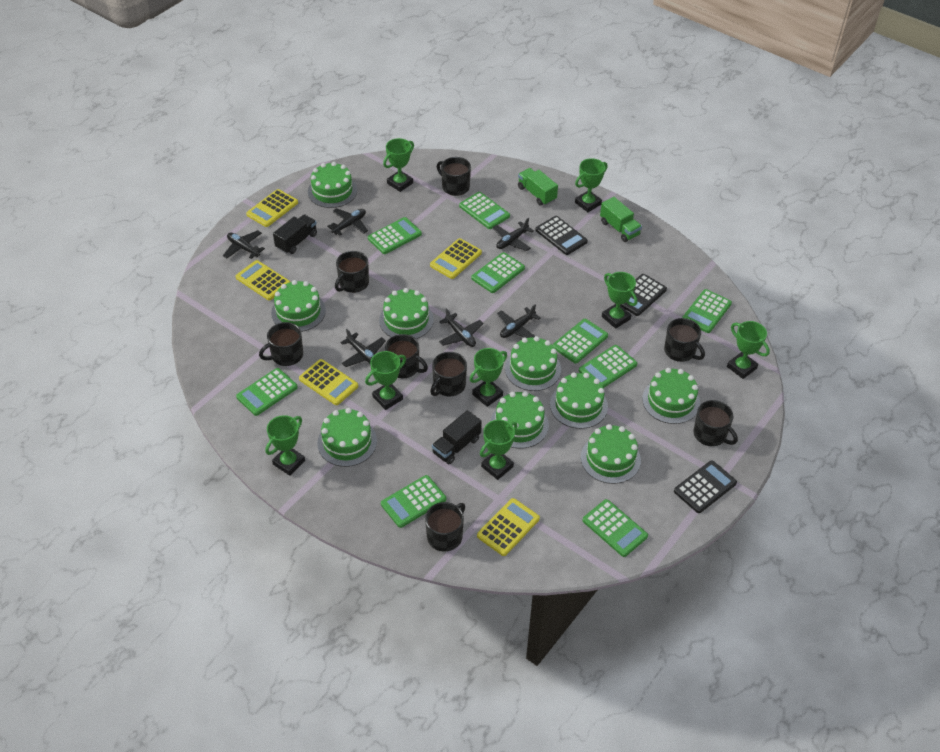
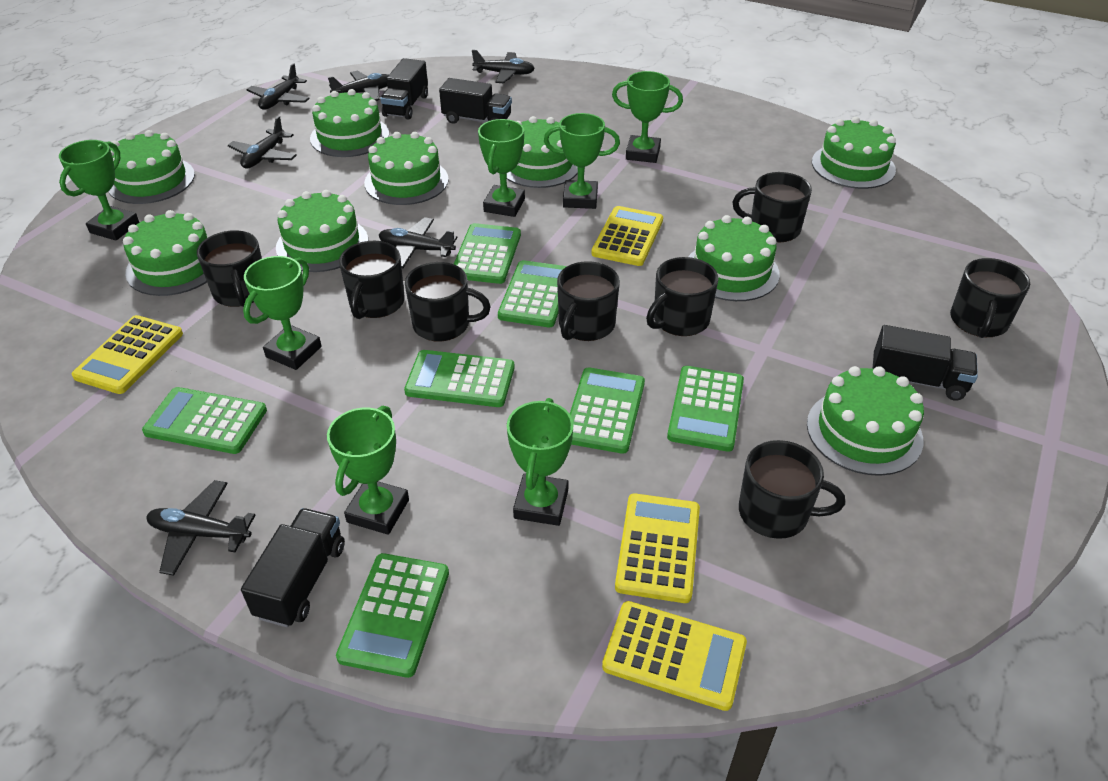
black calculator: 3 -> 0
black truck: 2 -> 4
green calculator: 9 -> 7
green trophy: 8 -> 7
green truck: 2 -> 0
yellow calculator: 5 -> 4

